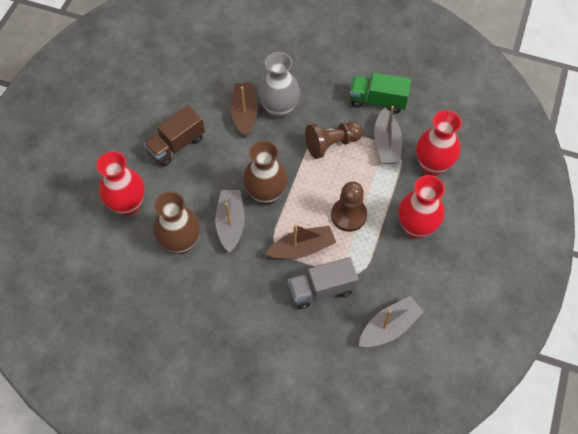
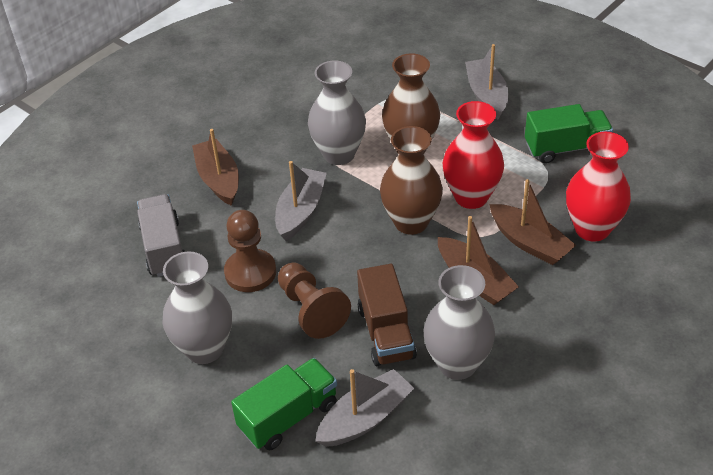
brown boat: 2 -> 3
green truck: 1 -> 2
grey vase: 1 -> 3
red vase: 3 -> 2

